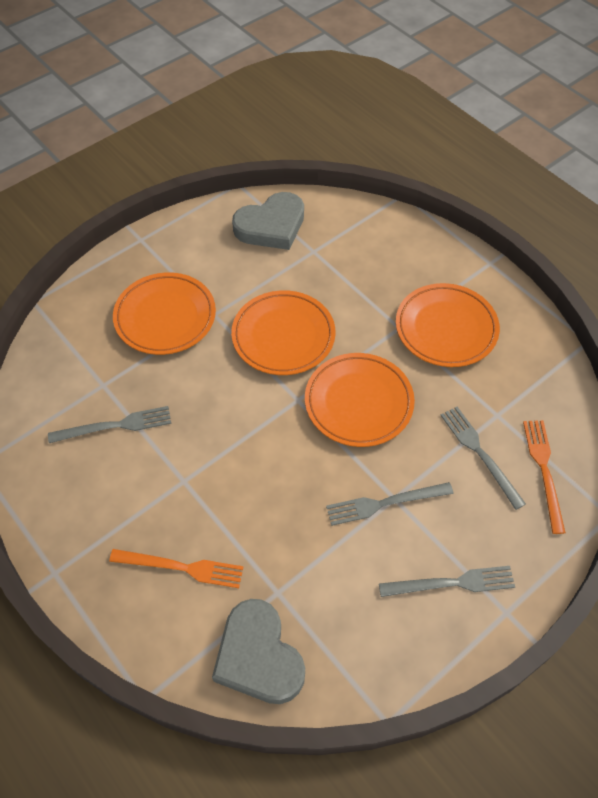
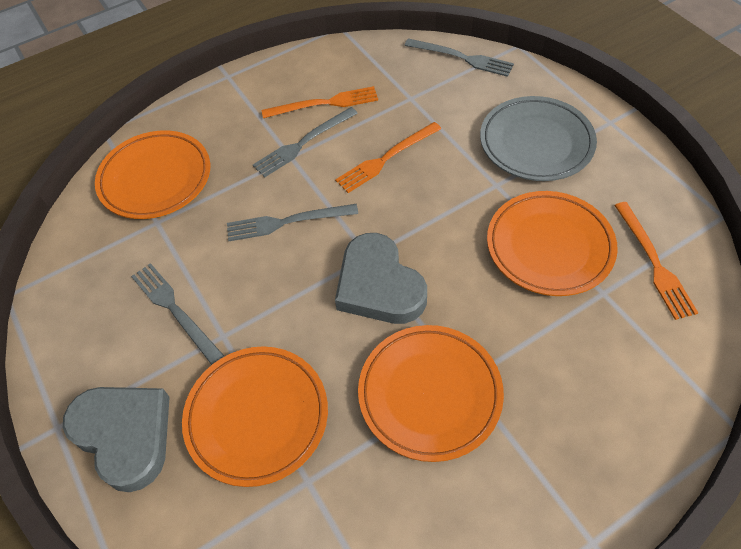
grey plate: 0 -> 1
orange fork: 2 -> 3

